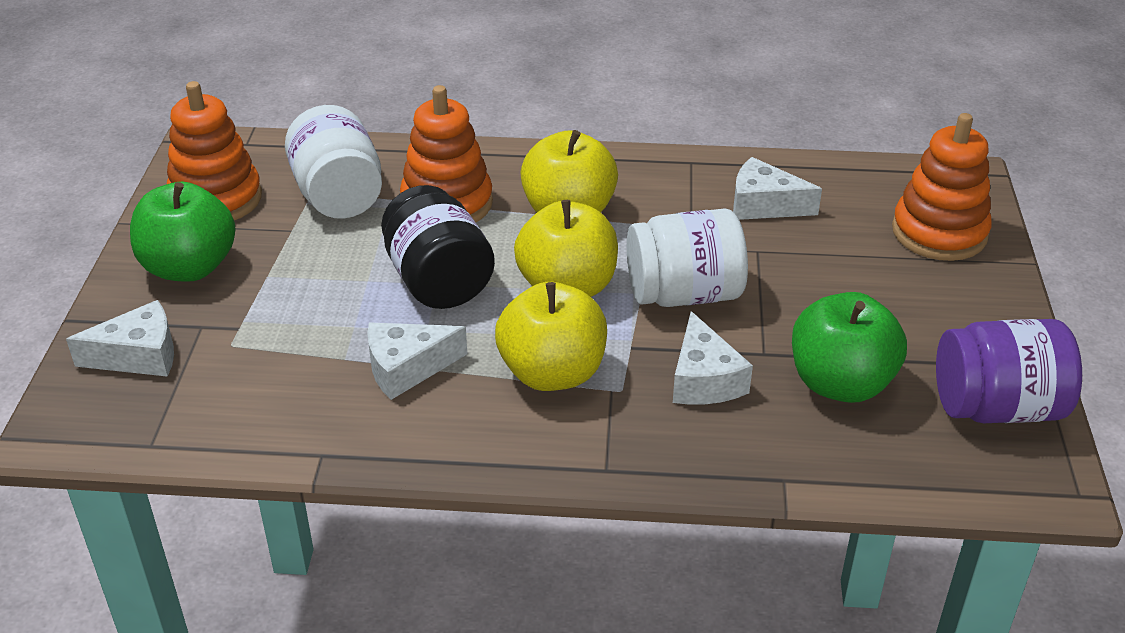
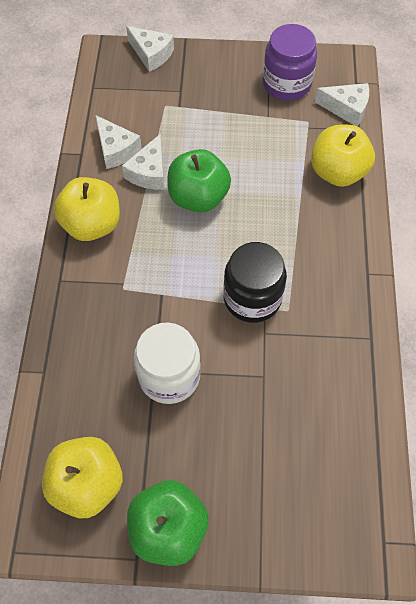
orange stacking toy: 3 -> 0
white jar: 2 -> 1

